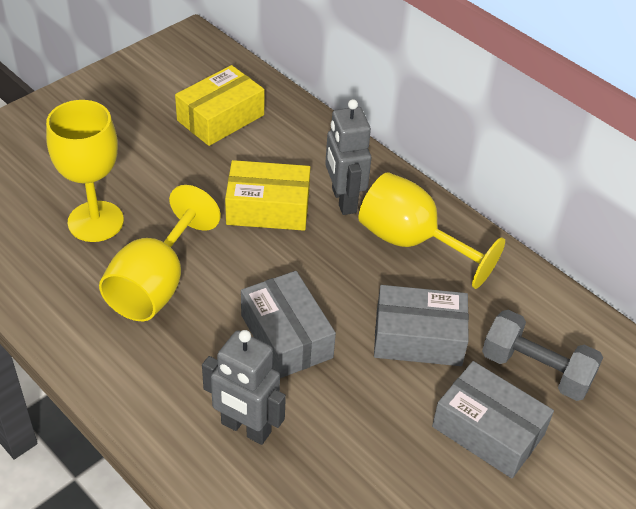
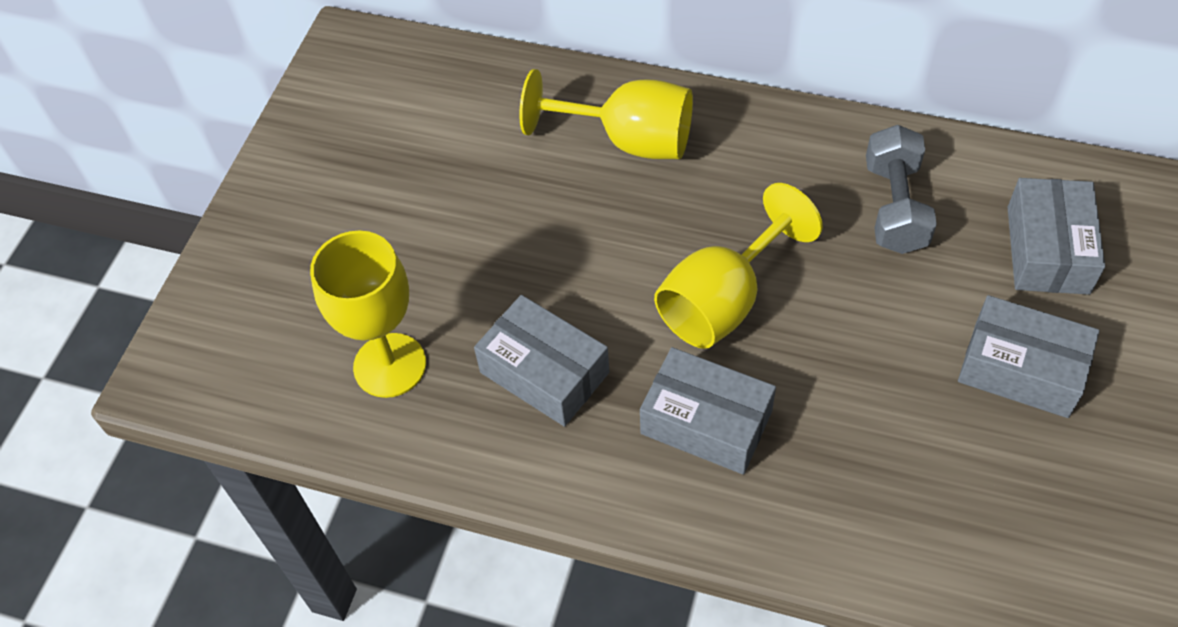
grey box: 3 -> 4
grey robot: 2 -> 0
yellow box: 2 -> 0

